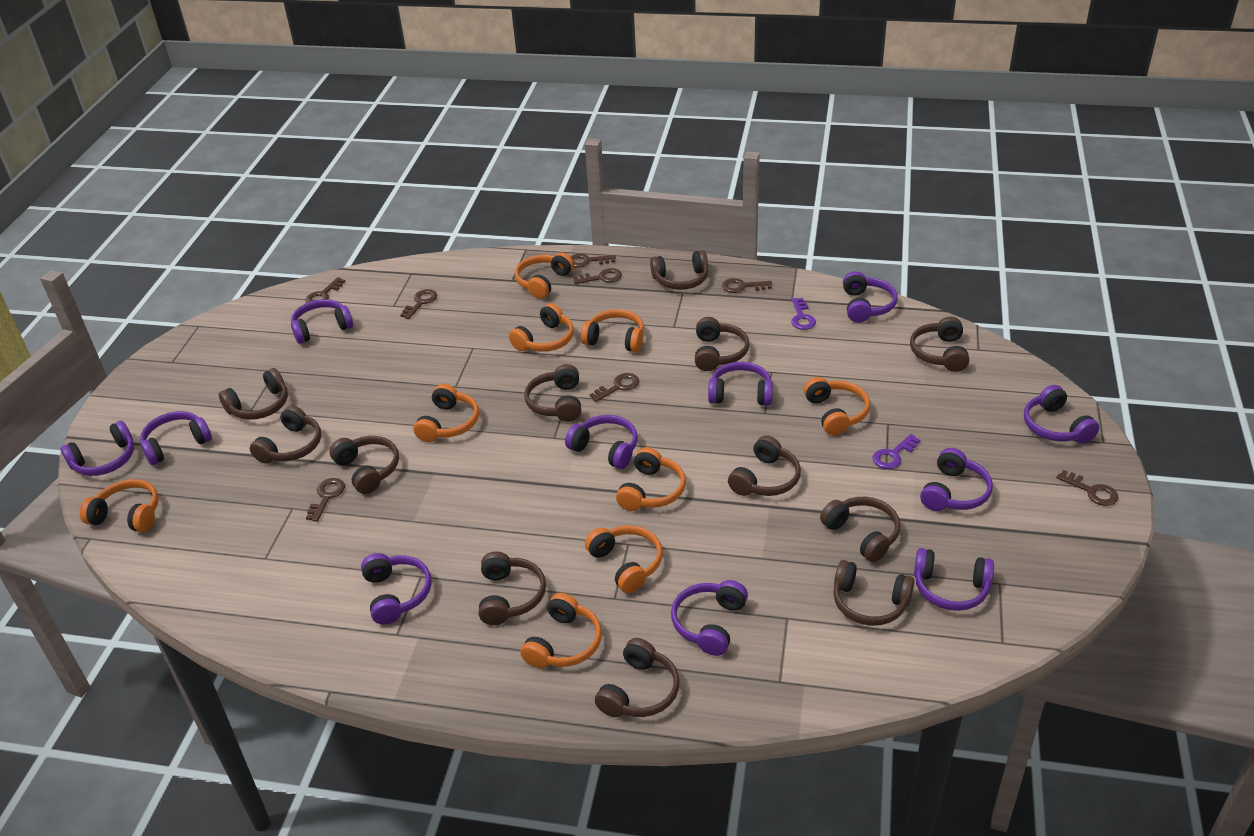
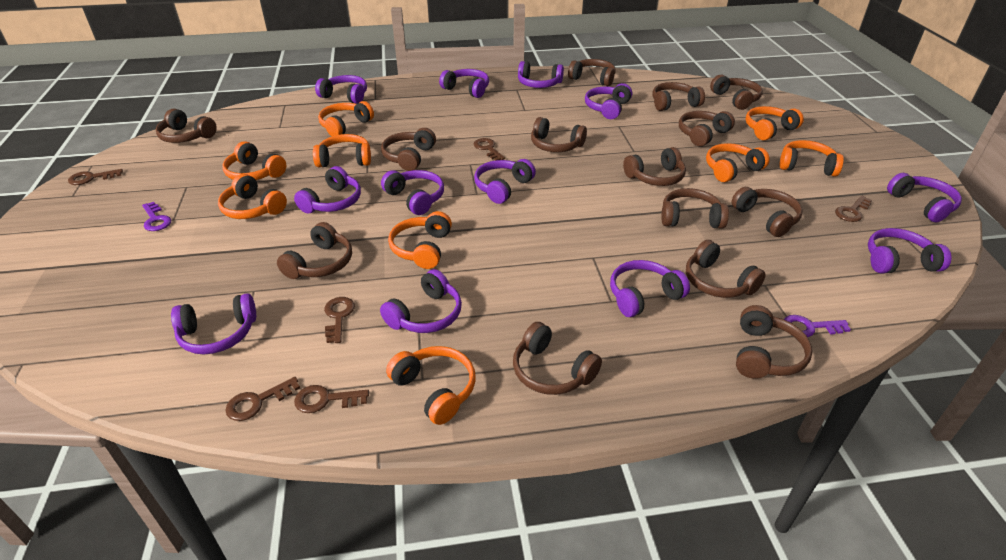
brown headphones: 12 -> 14
brown key: 8 -> 6
purple headphones: 11 -> 12

